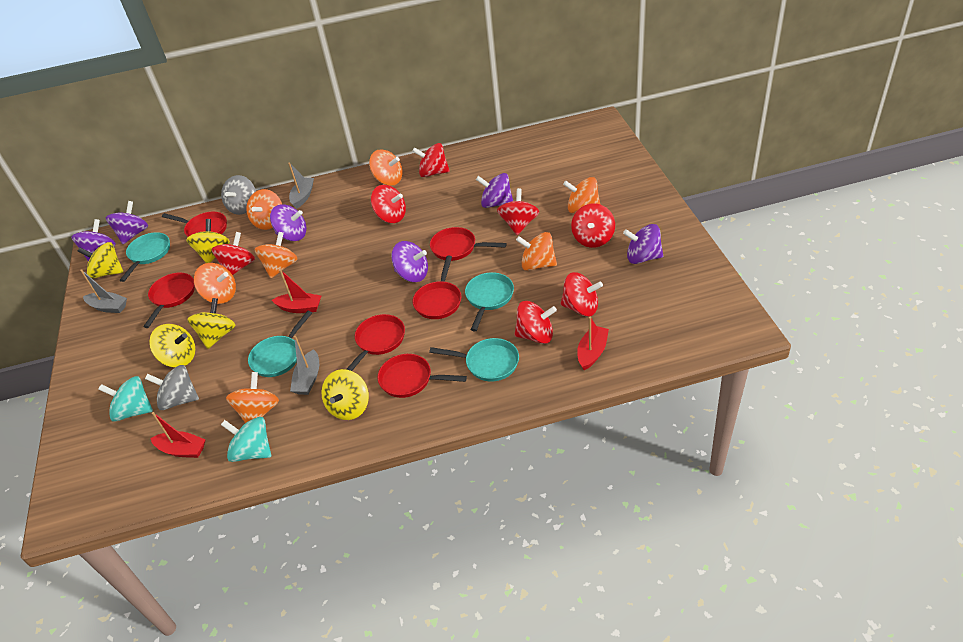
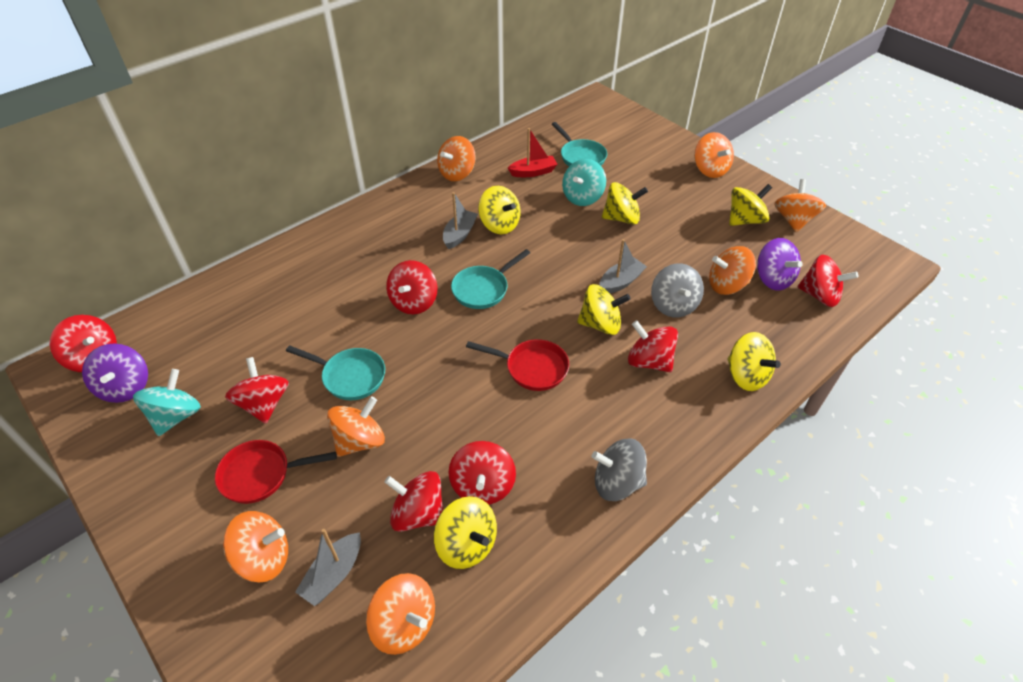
purple spinning top: 6 -> 2
red boat: 3 -> 1
red pan: 6 -> 2
turquoise pan: 4 -> 3
yellow spinning top: 5 -> 6

